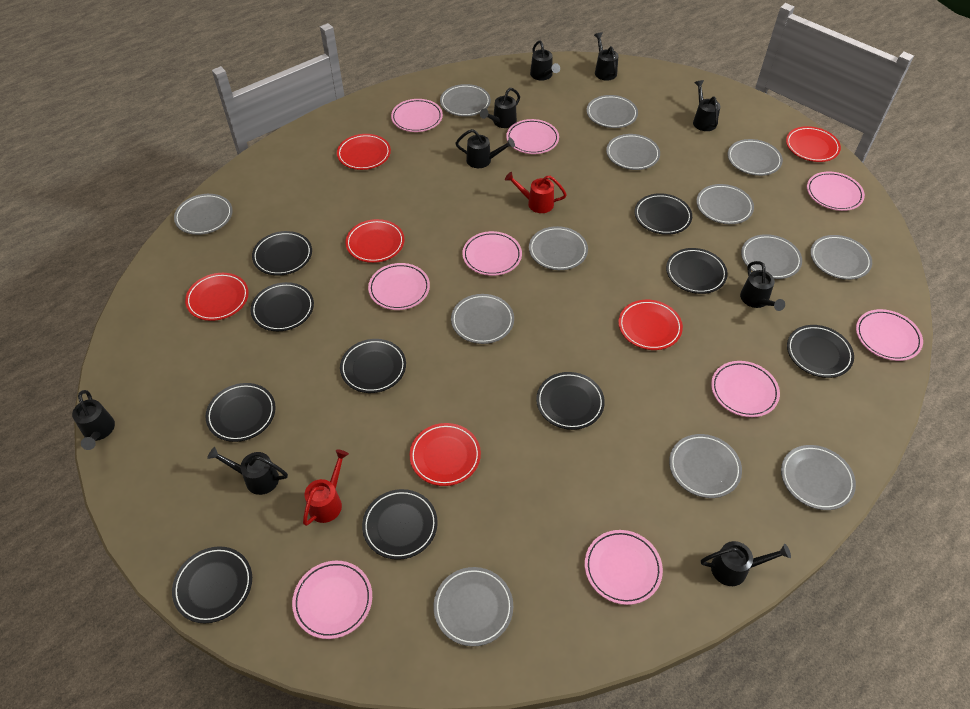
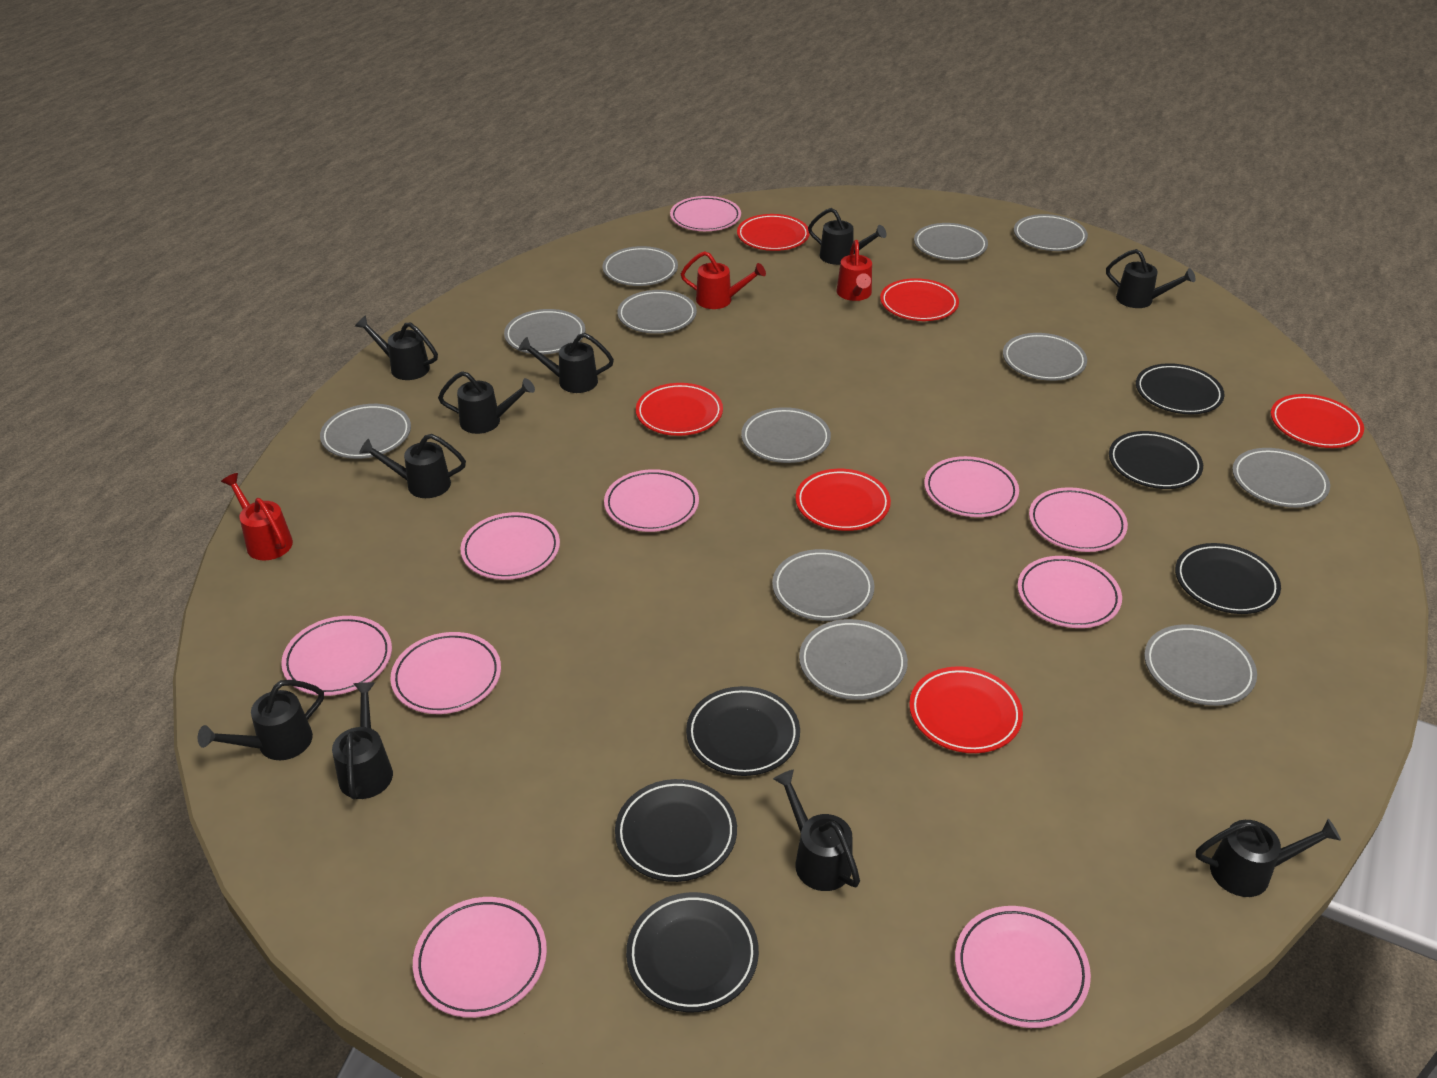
black plate: 10 -> 6
black watering can: 9 -> 10
grey plate: 13 -> 12
pink plate: 9 -> 10
red watering can: 2 -> 3

